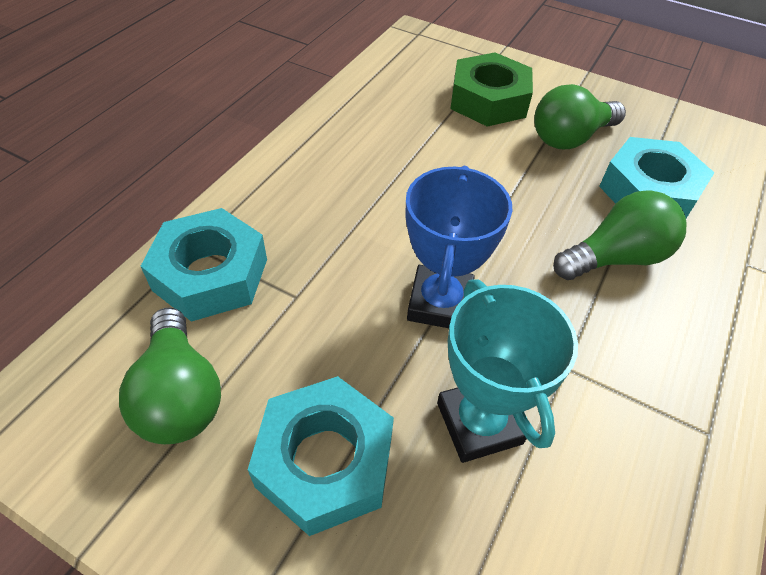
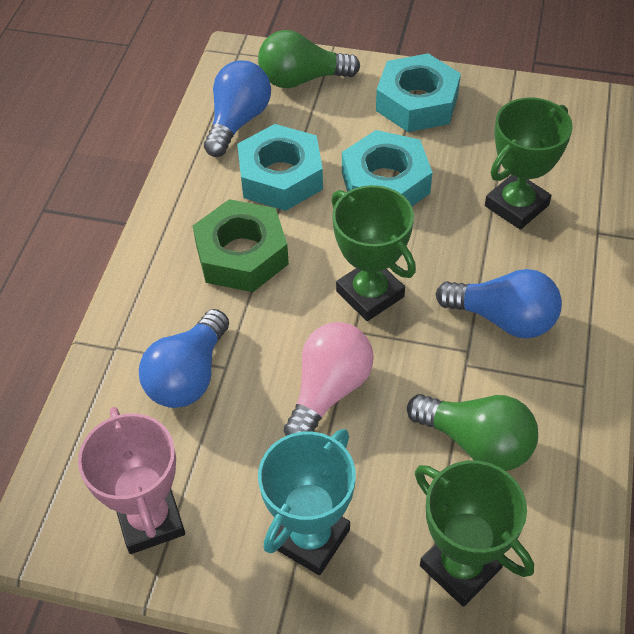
blue light bulb: 0 -> 3
blue trophy: 1 -> 0
green light bulb: 3 -> 2
green trophy: 0 -> 3
pink light bulb: 0 -> 1
pink trophy: 0 -> 1

